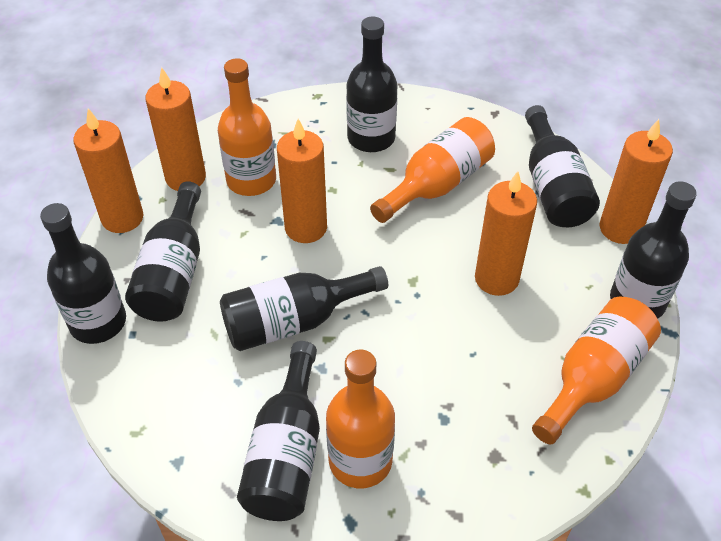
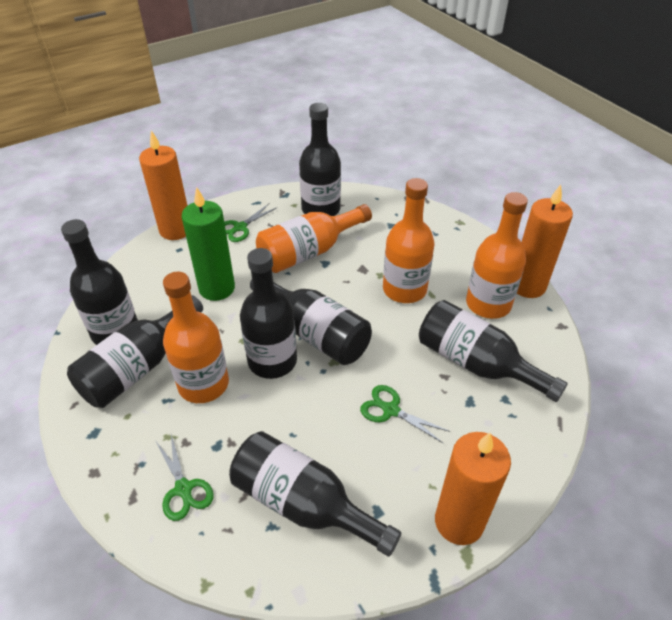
green candle: 0 -> 1
green scissors: 0 -> 3
orange candle: 5 -> 3

